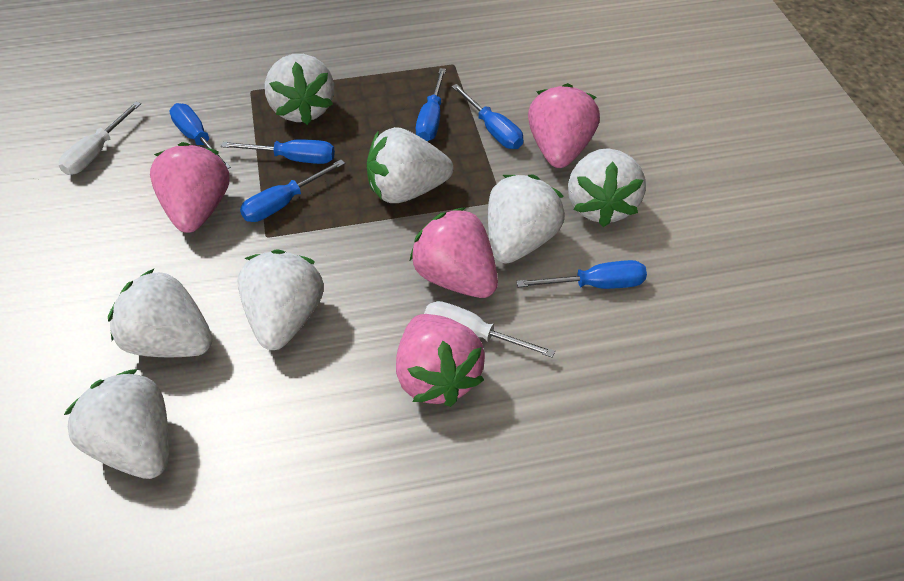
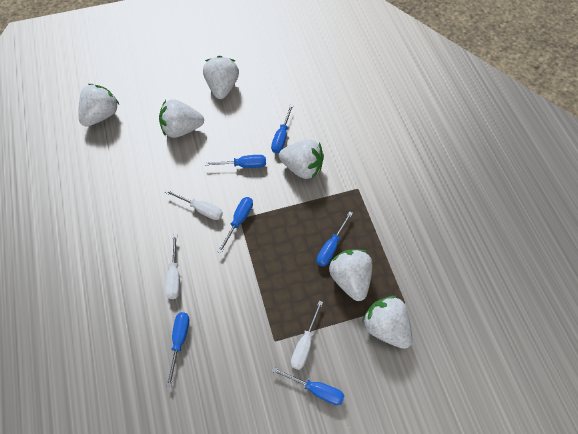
pink strawberry: 4 -> 0
white screwdriver: 2 -> 3
white strawberry: 7 -> 6

